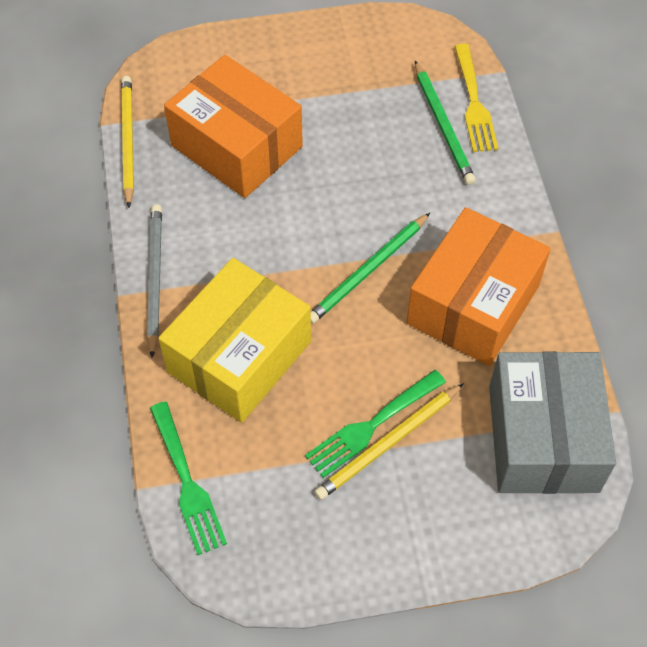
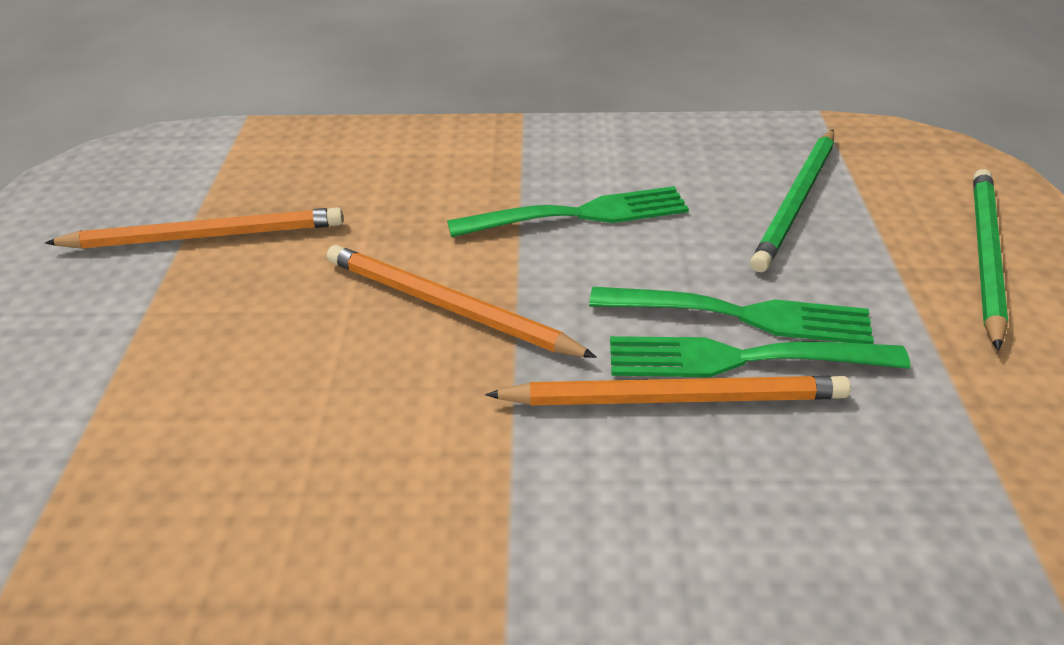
green fork: 2 -> 3
grey box: 1 -> 0
grey pencil: 1 -> 0
orange box: 2 -> 0
orange pencil: 0 -> 3
yellow box: 1 -> 0
yellow fork: 1 -> 0
yellow pencil: 2 -> 0

